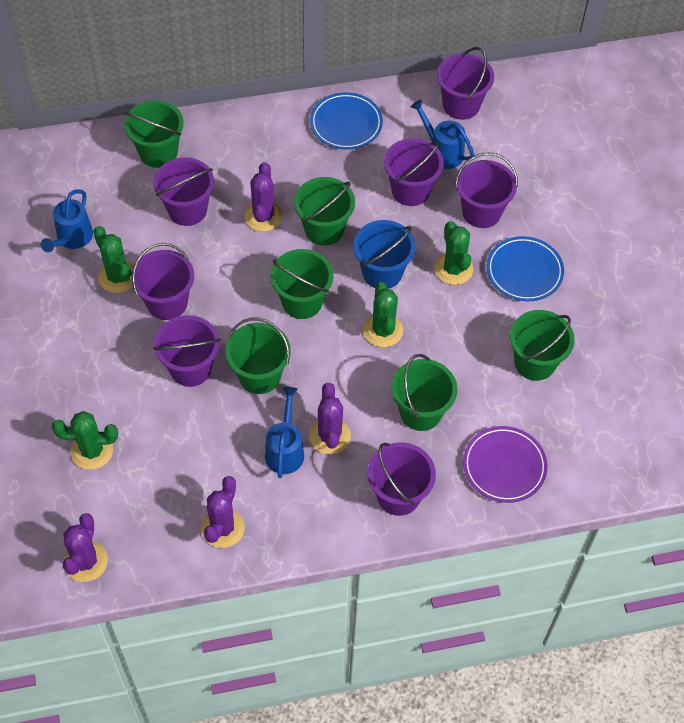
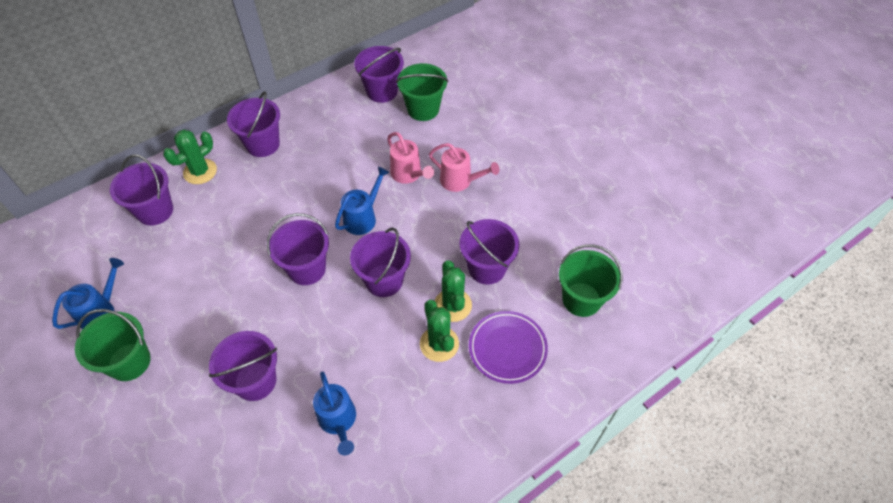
blue bucket: 1 -> 0
blue plate: 2 -> 0
green bucket: 6 -> 3
green cactus: 4 -> 3
pink watering can: 0 -> 2
purple cactus: 4 -> 0

